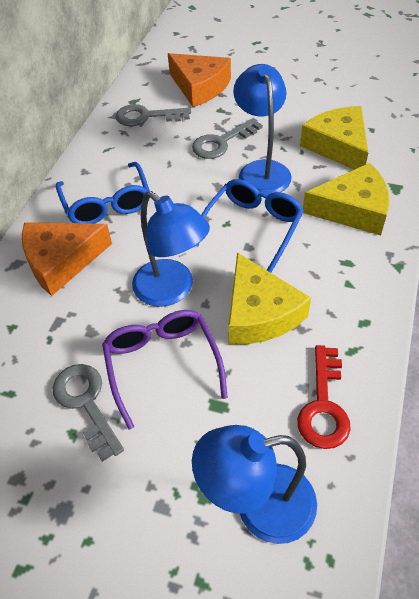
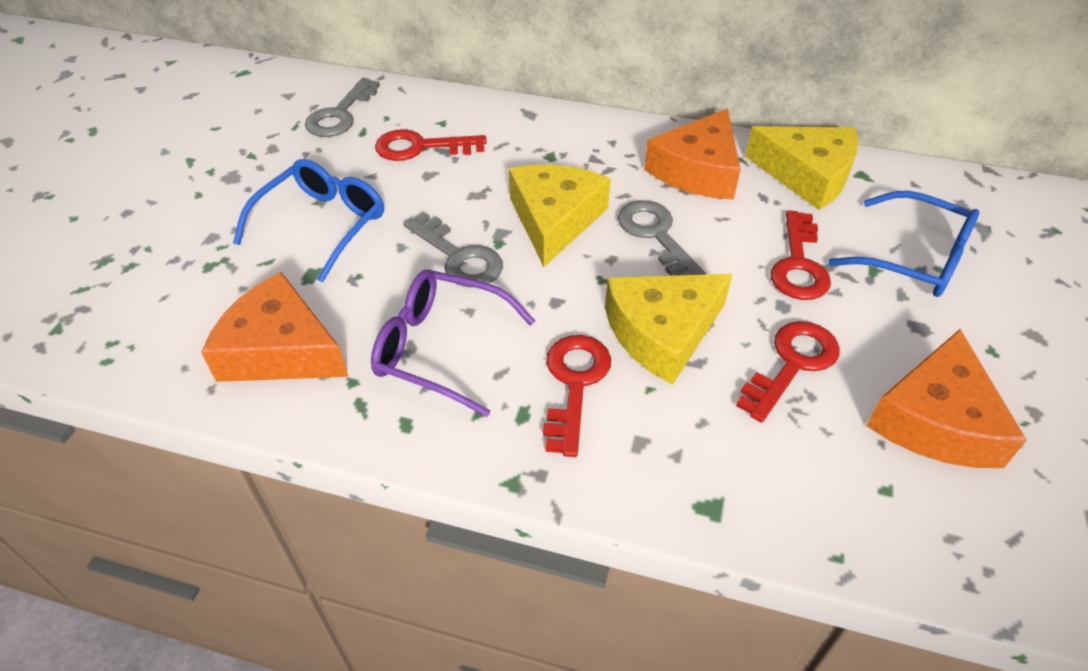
blue lamp: 3 -> 0
orange cheese: 2 -> 3
red key: 1 -> 4

